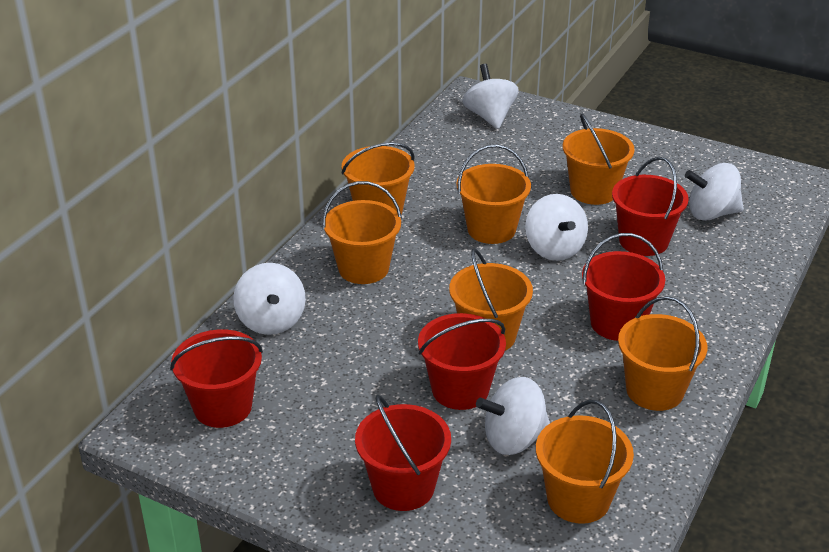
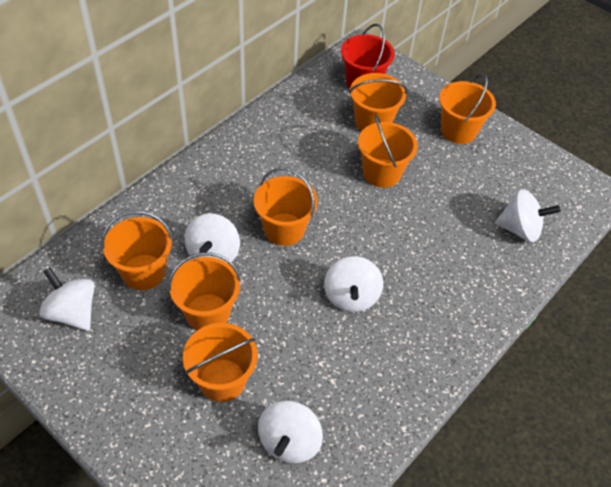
red bucket: 5 -> 1

